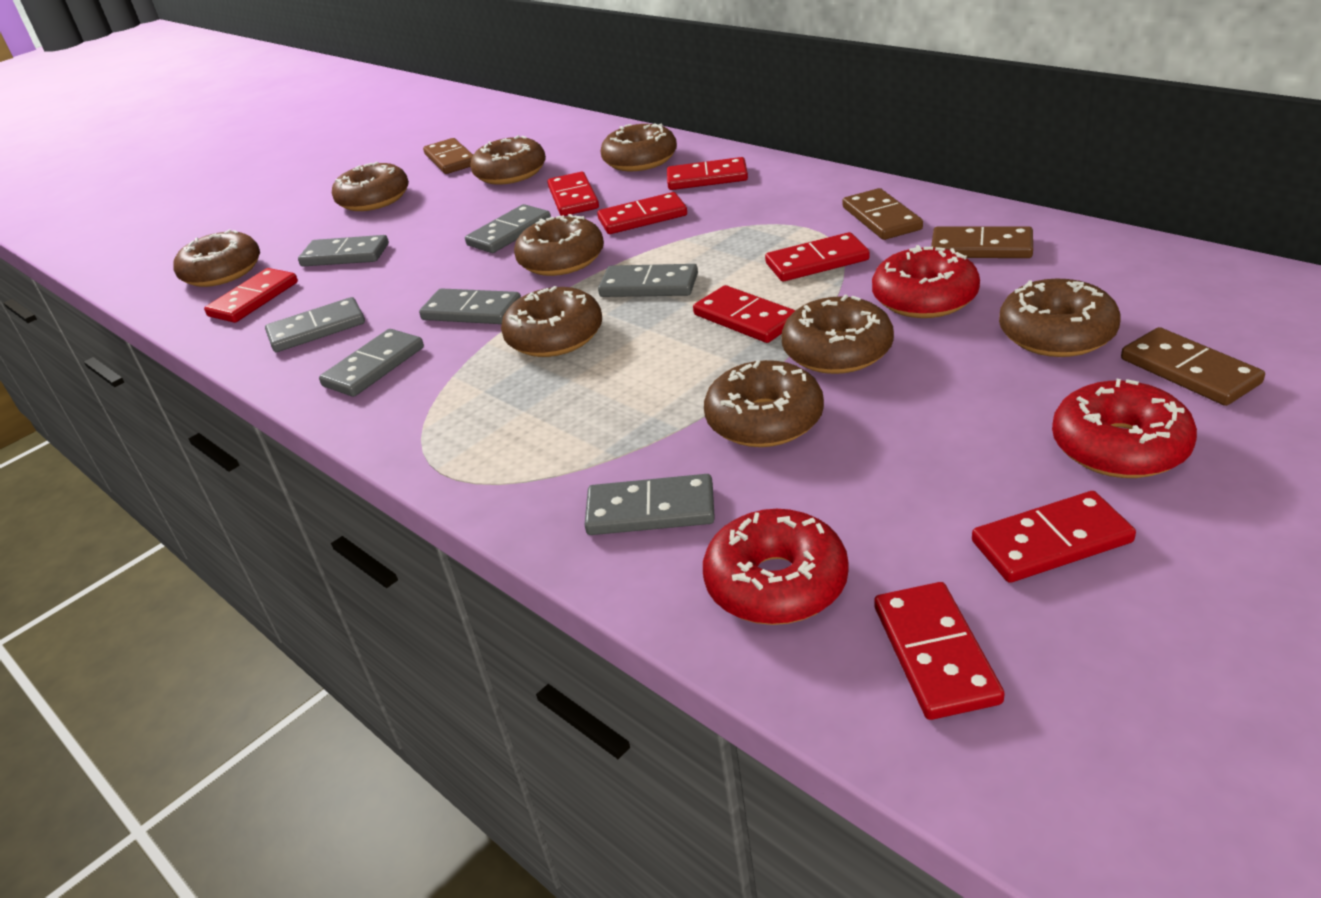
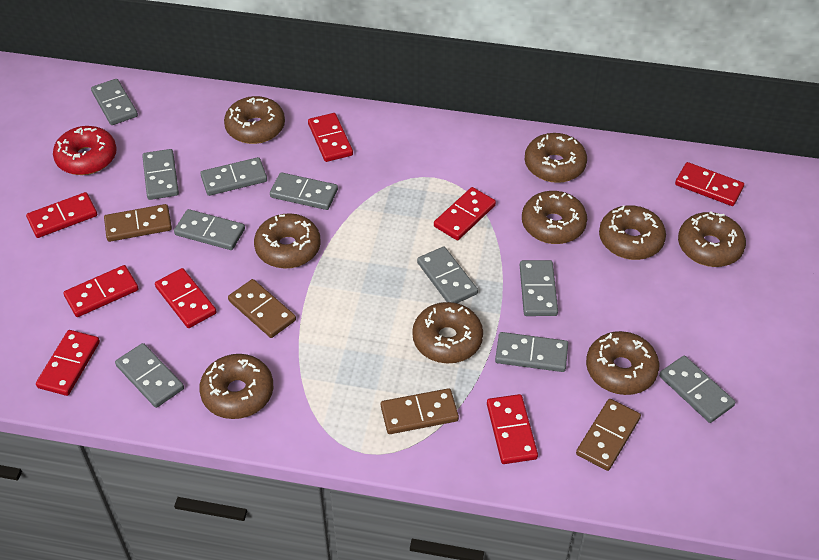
grey domino: 7 -> 10
red donut: 3 -> 1

